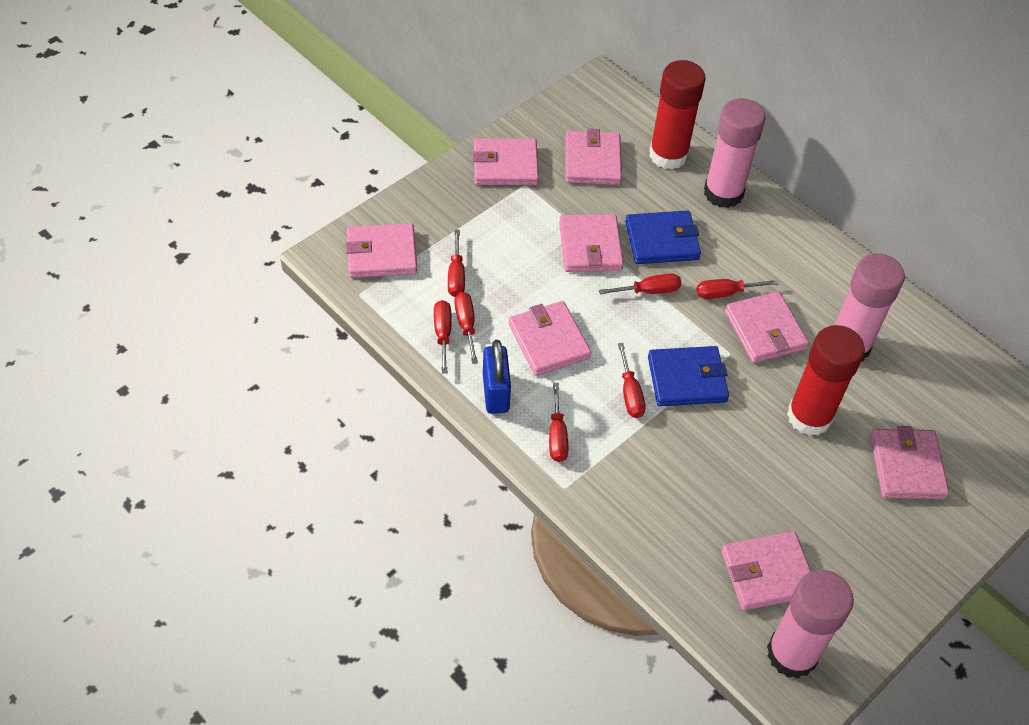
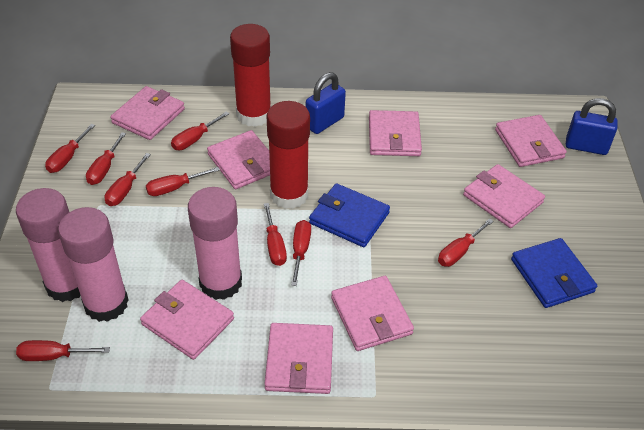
blue padlock: 1 -> 2
red screwdriver: 7 -> 9

